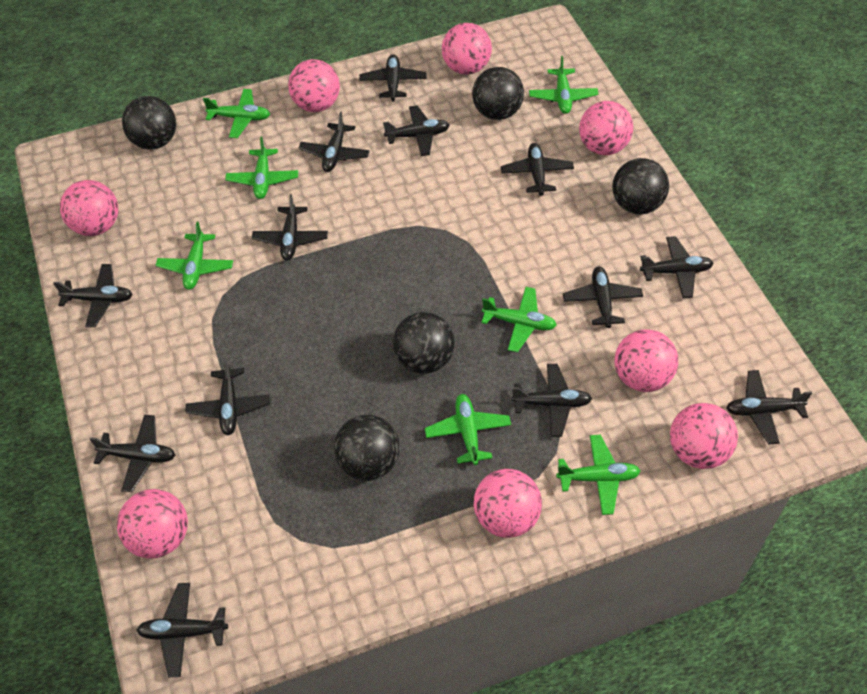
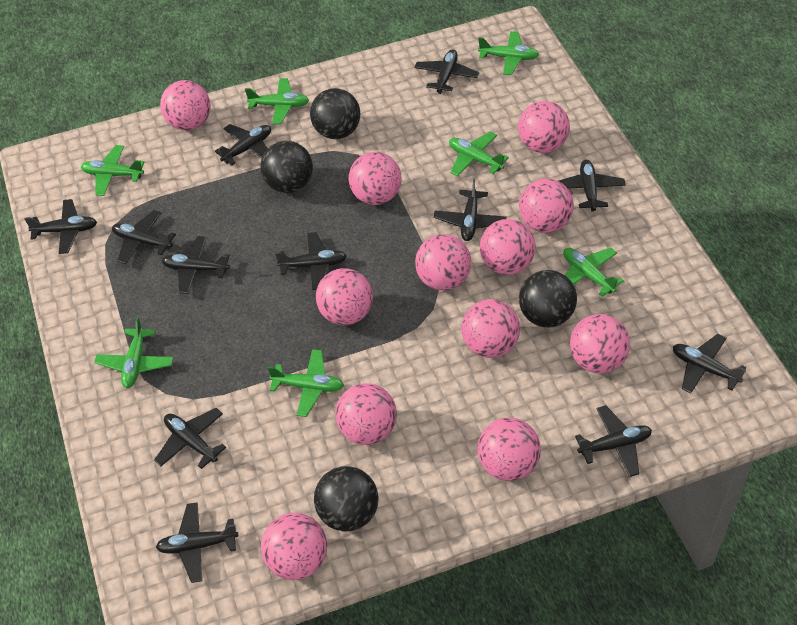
black ball: 5 -> 4
black plane: 13 -> 12
pink ball: 8 -> 12

